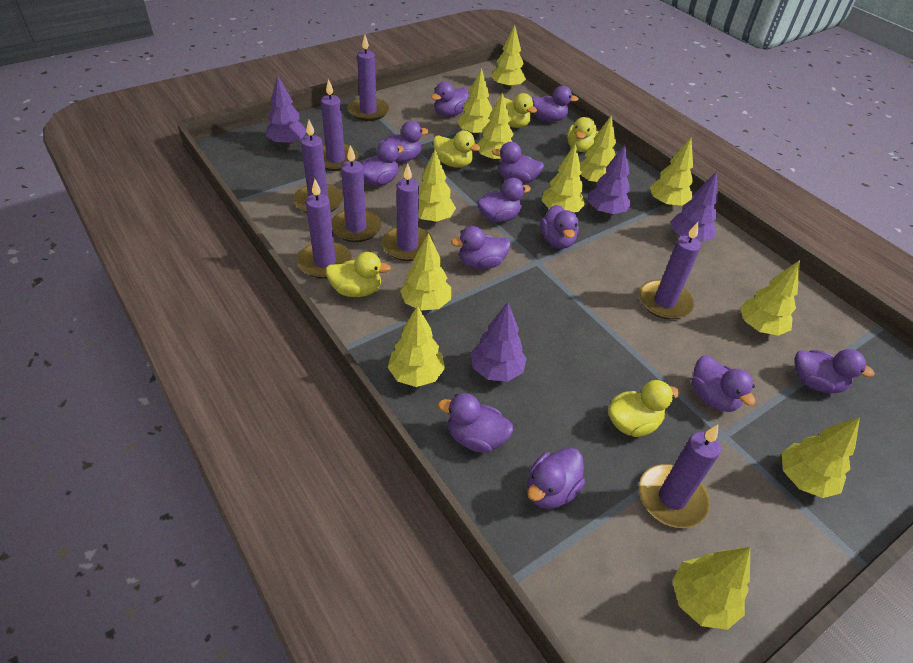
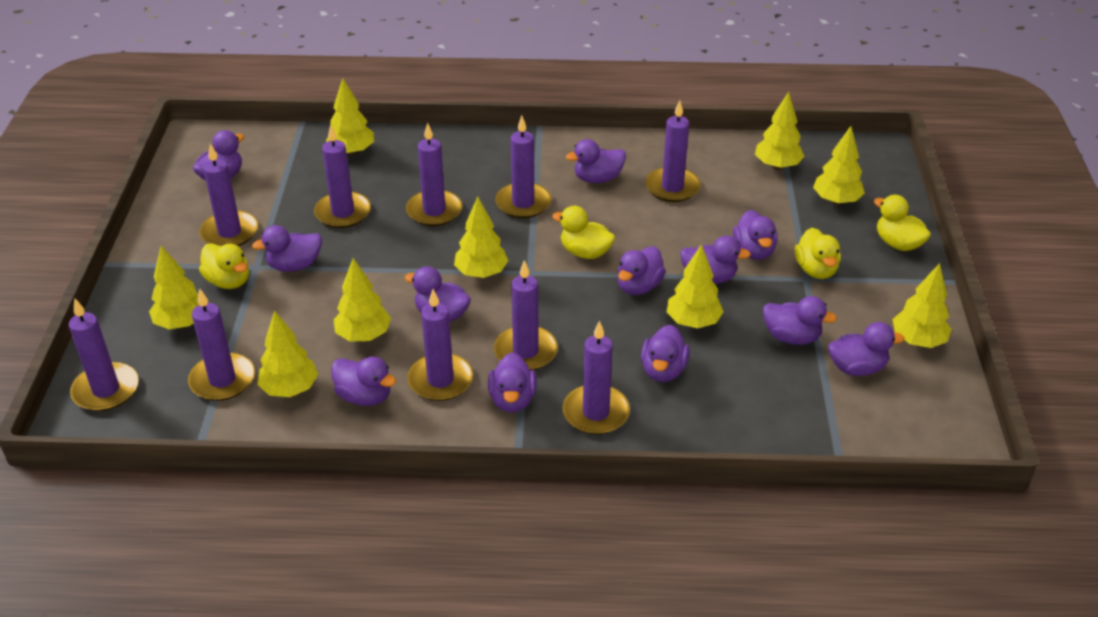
purple candle: 8 -> 10
purple tree: 4 -> 0
yellow duck: 5 -> 4
yellow tree: 12 -> 9

